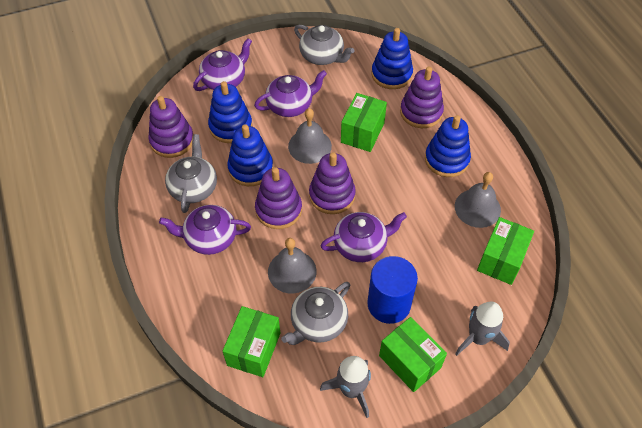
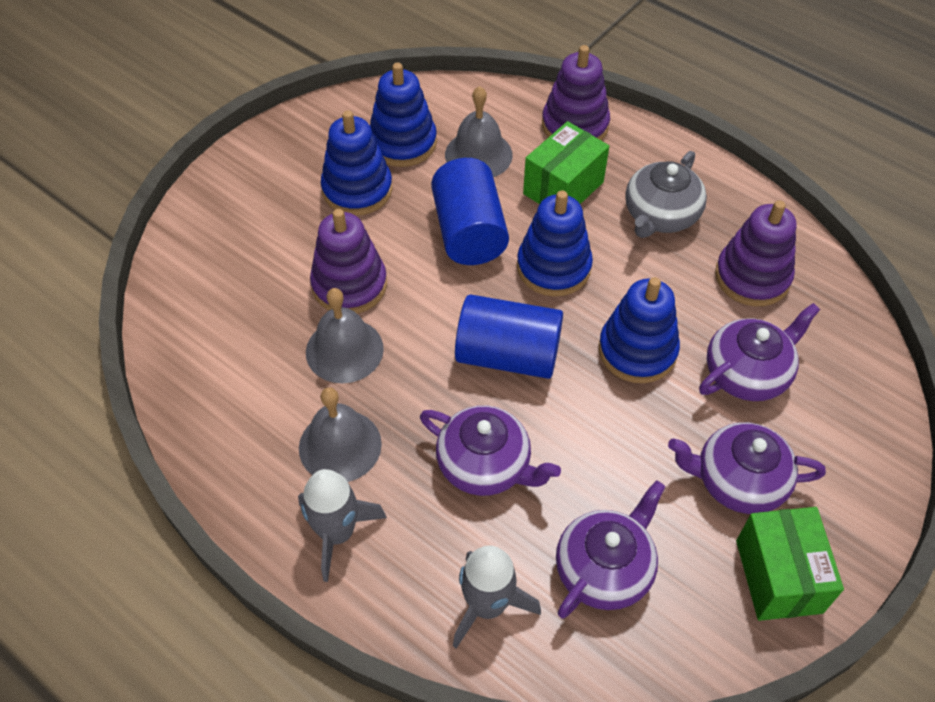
blue cylinder: 1 -> 2
green box: 4 -> 2
grey teapot: 3 -> 1
purple stacking toy: 4 -> 3

